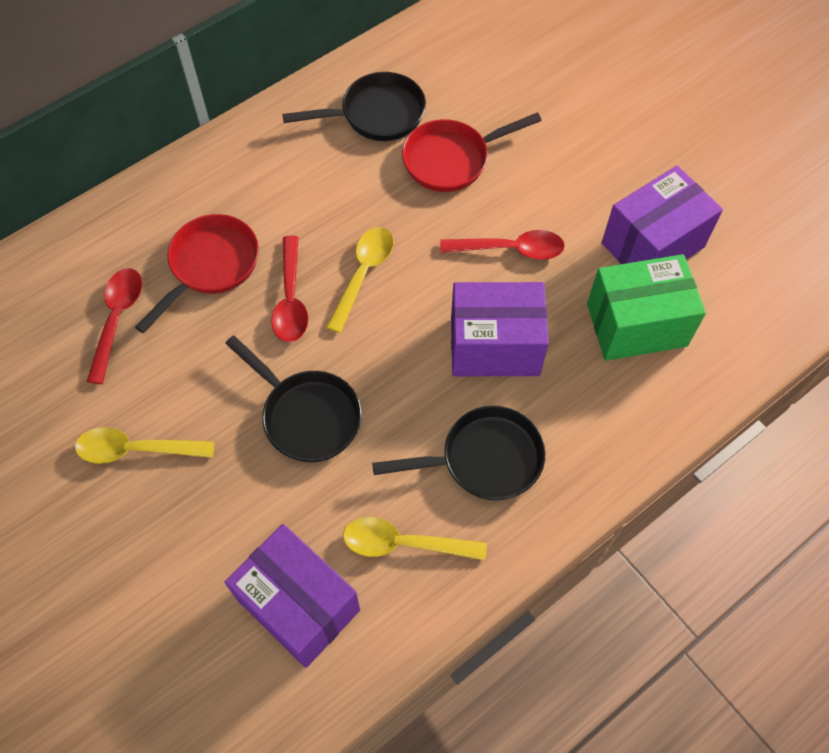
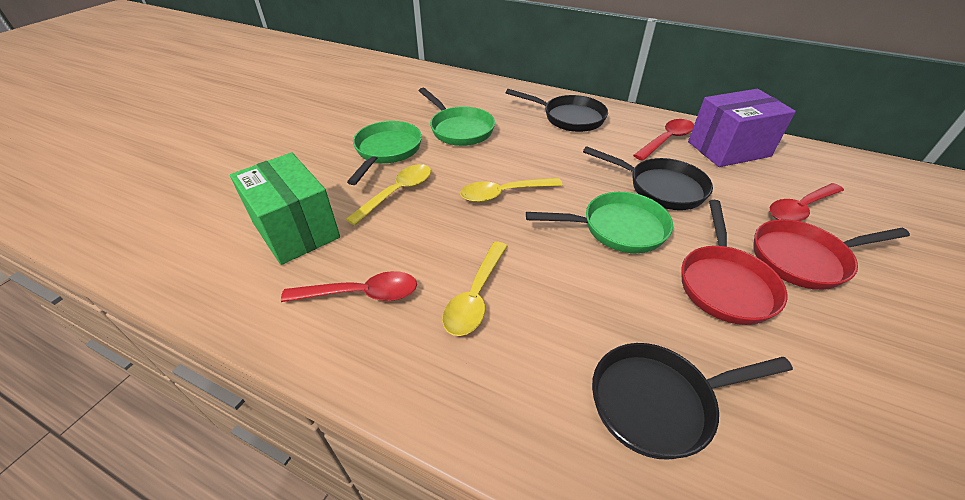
green pan: 0 -> 3
purple box: 3 -> 1

